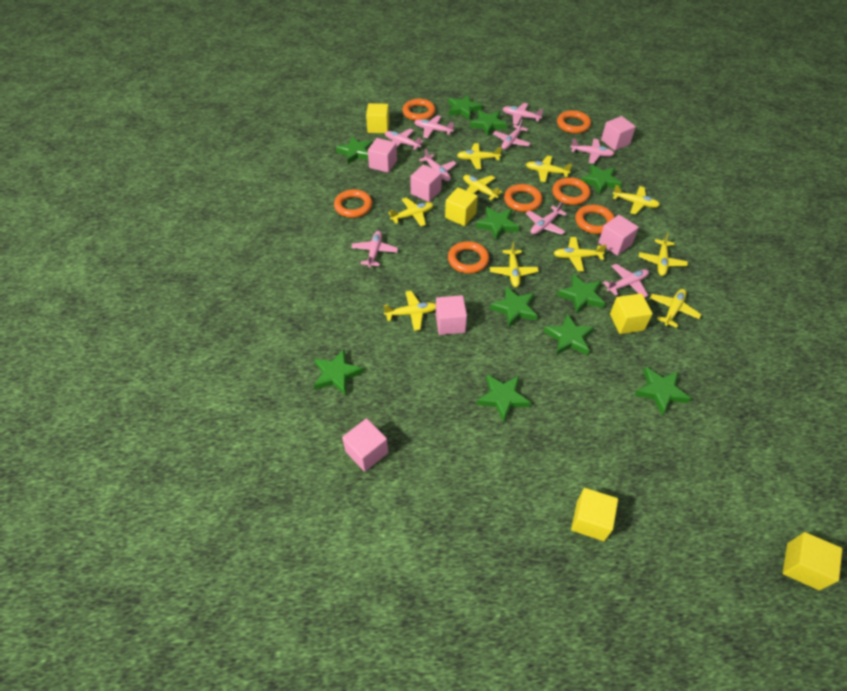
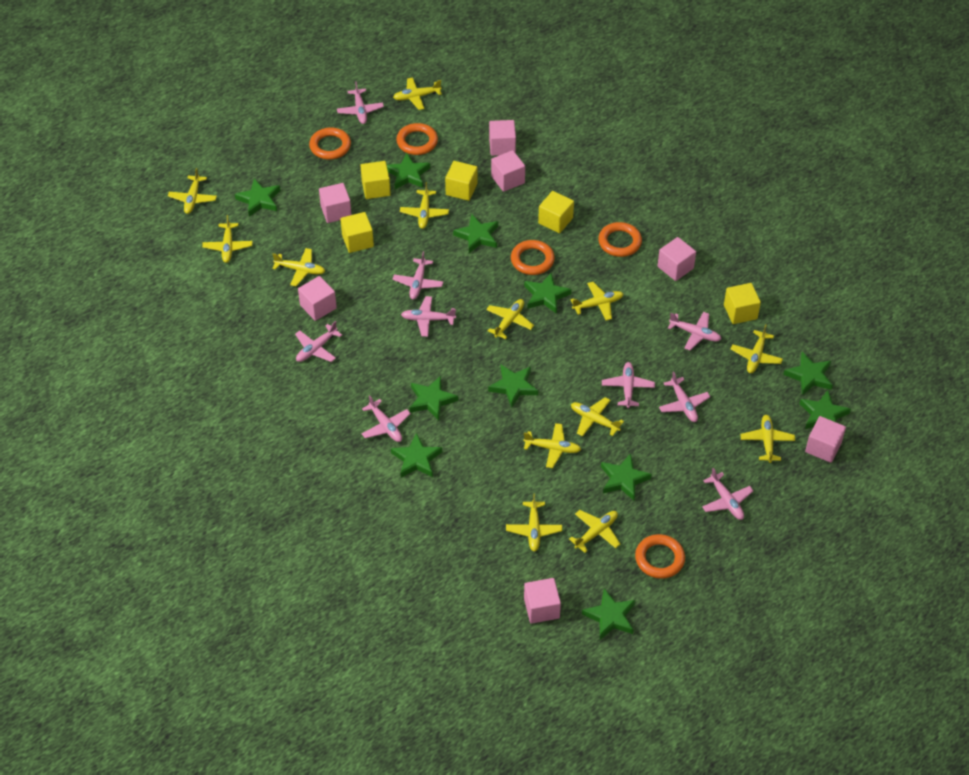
orange ring: 7 -> 5
pink cube: 6 -> 7
yellow plane: 10 -> 13

